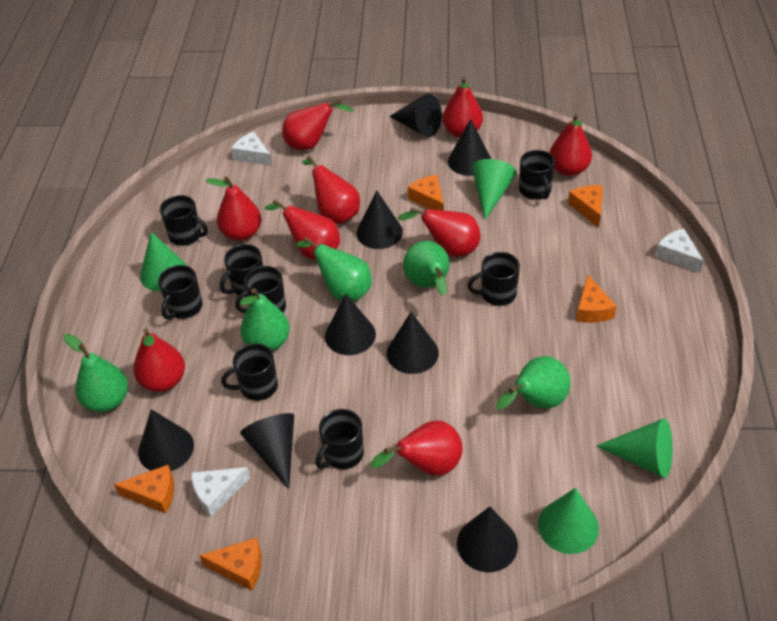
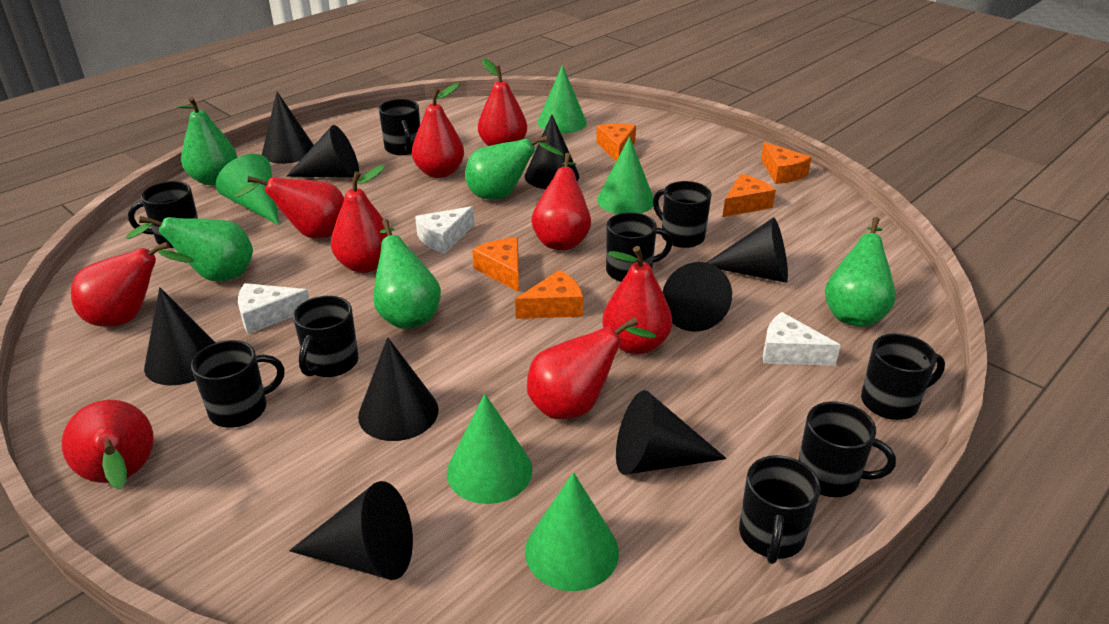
black cone: 8 -> 9
black mug: 8 -> 9
green cone: 4 -> 5

